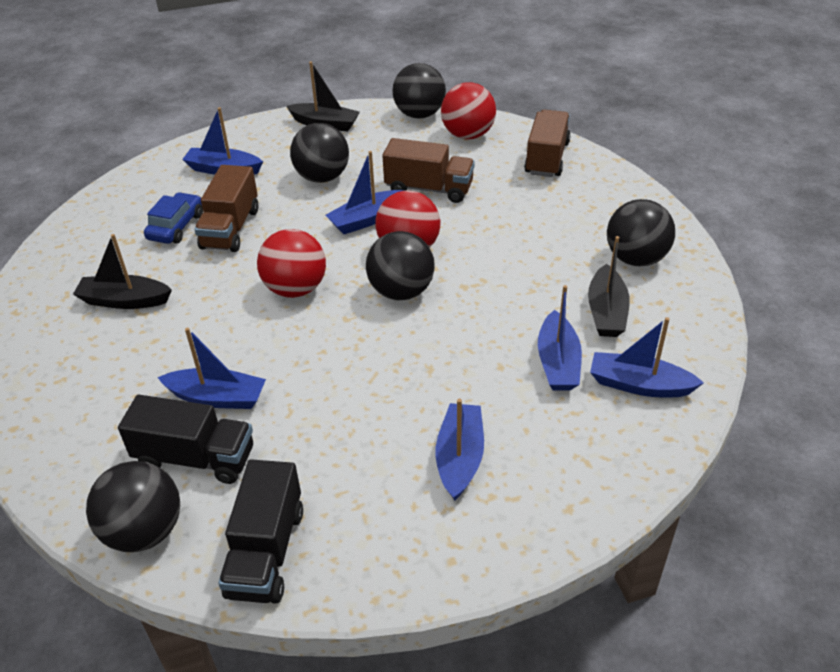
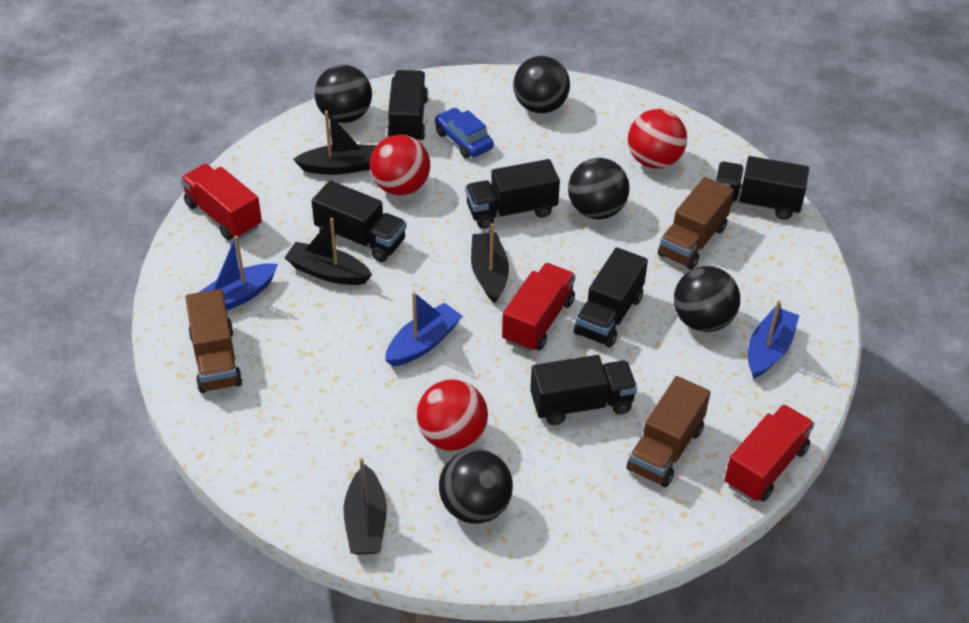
black boat: 3 -> 4
black truck: 2 -> 6
blue boat: 6 -> 3
red truck: 0 -> 3

